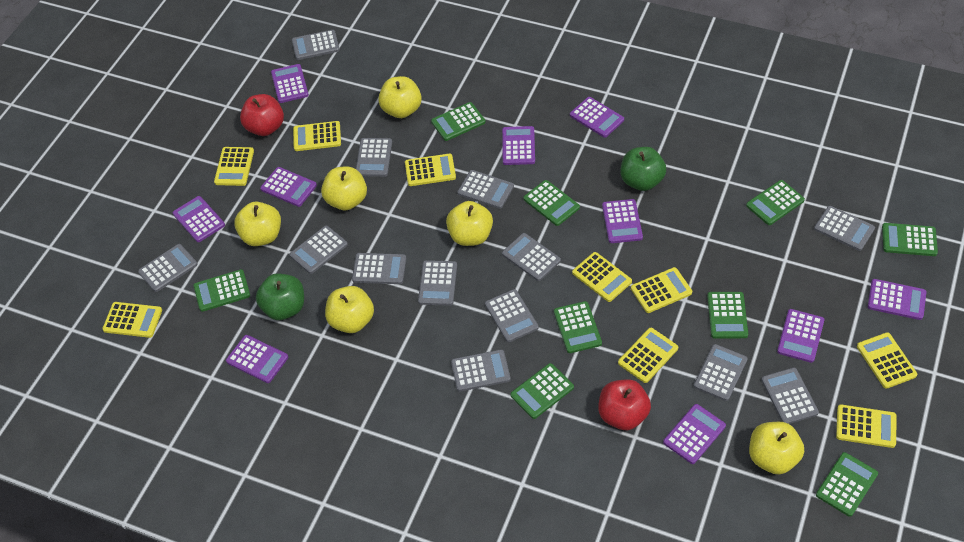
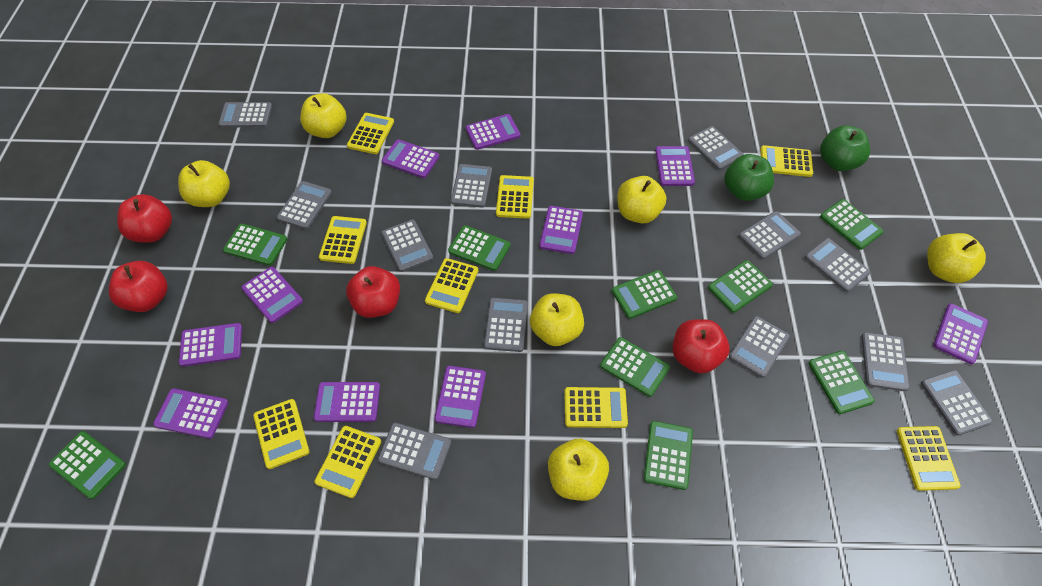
grey calculator: 13 -> 12
red apple: 2 -> 4

